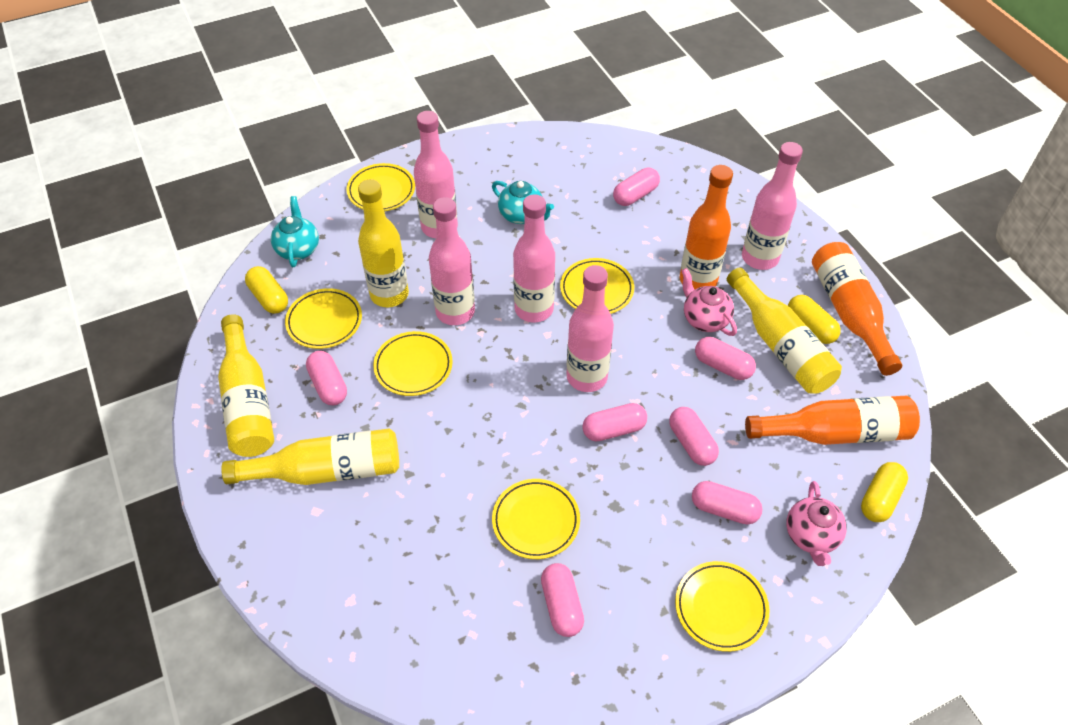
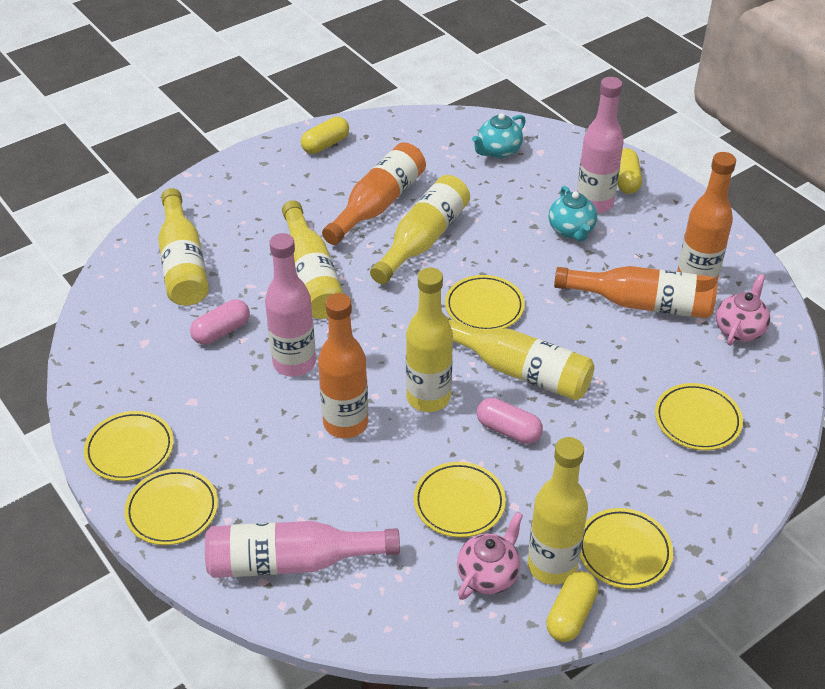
orange bottle: 3 -> 4
pink bottle: 5 -> 3
pink capsule: 7 -> 2
yellow bottle: 4 -> 6

